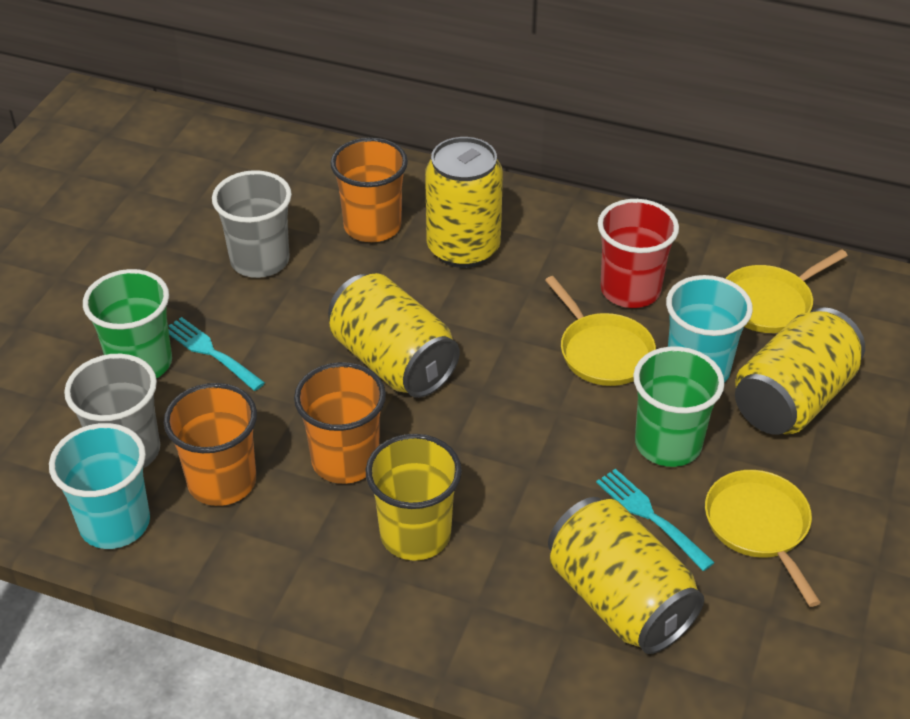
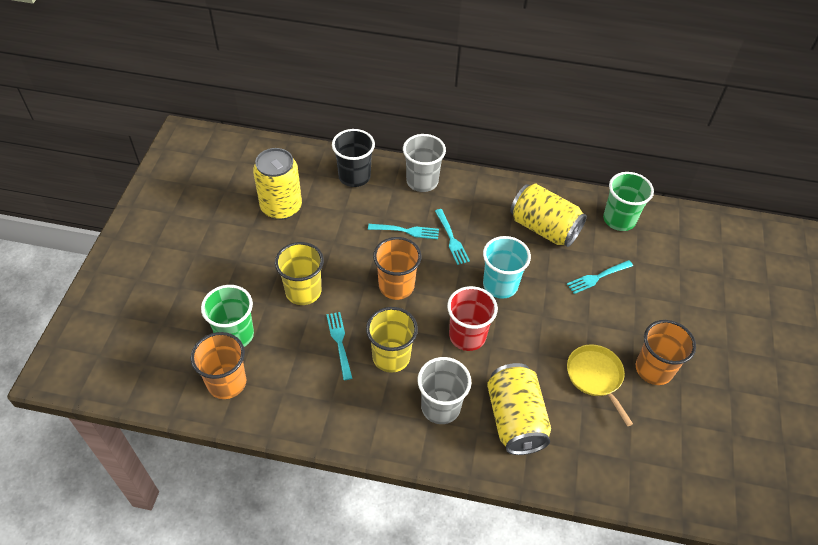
black cup: 0 -> 1
turquoise cup: 2 -> 1
turquoise fork: 2 -> 4
yellow can: 4 -> 3
yellow cup: 1 -> 2
yellow pan: 3 -> 1

